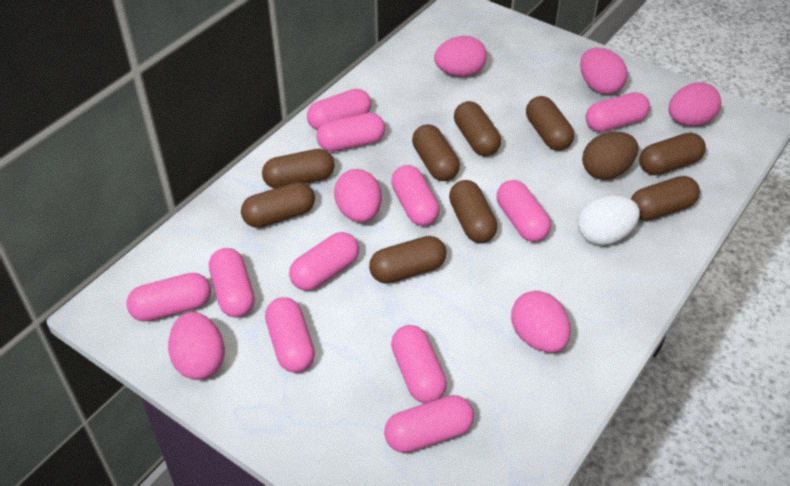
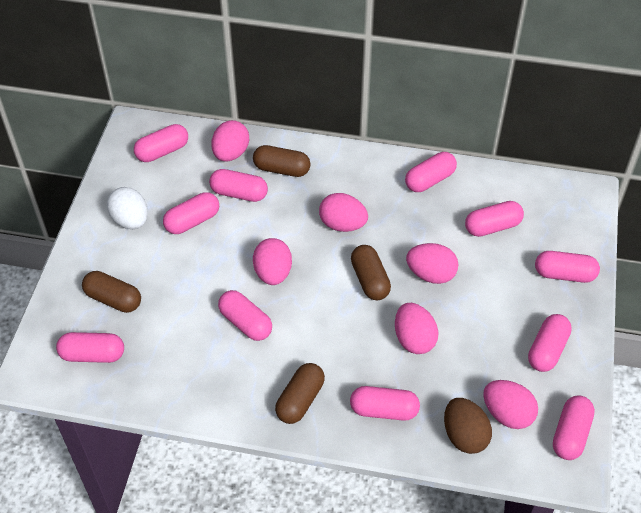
brown capsule: 9 -> 4

